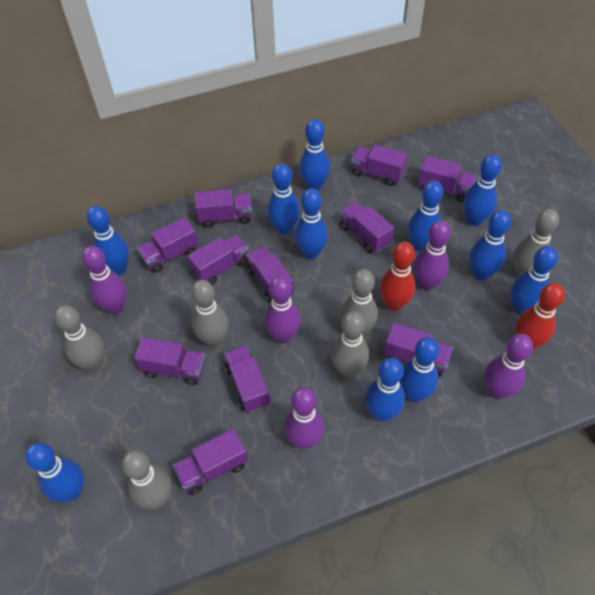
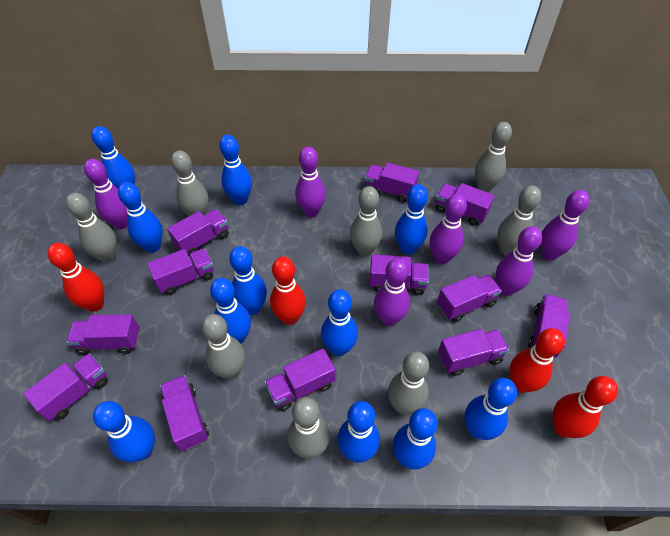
grey bowling pin: 6 -> 8
purple bowling pin: 5 -> 6
purple truck: 11 -> 12
red bowling pin: 2 -> 4

